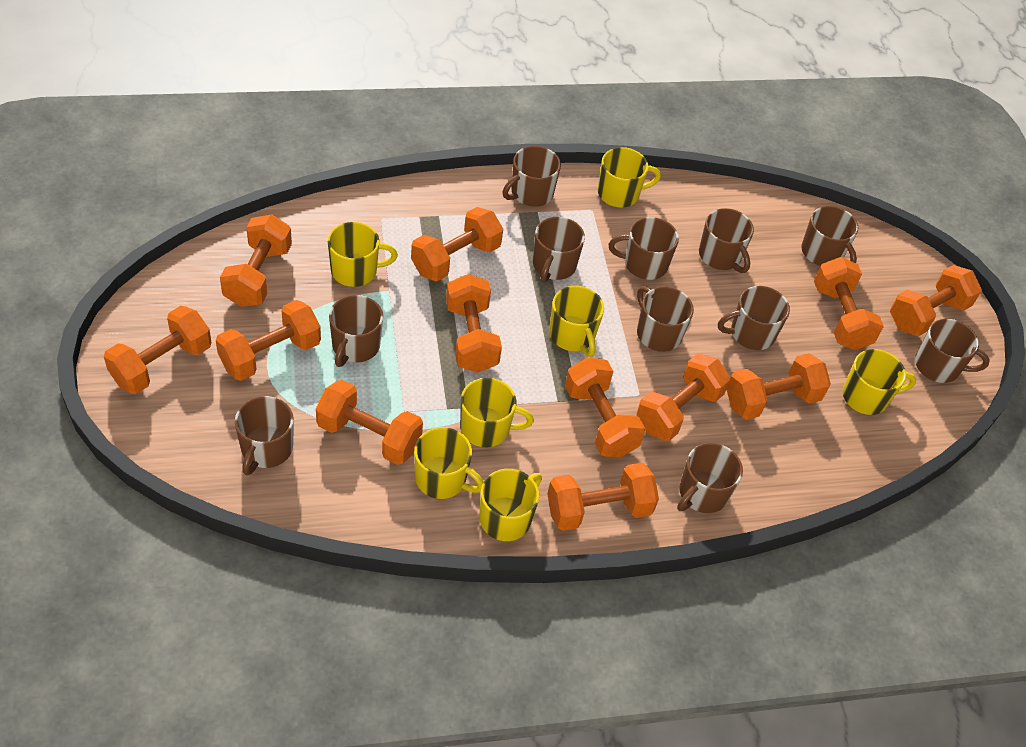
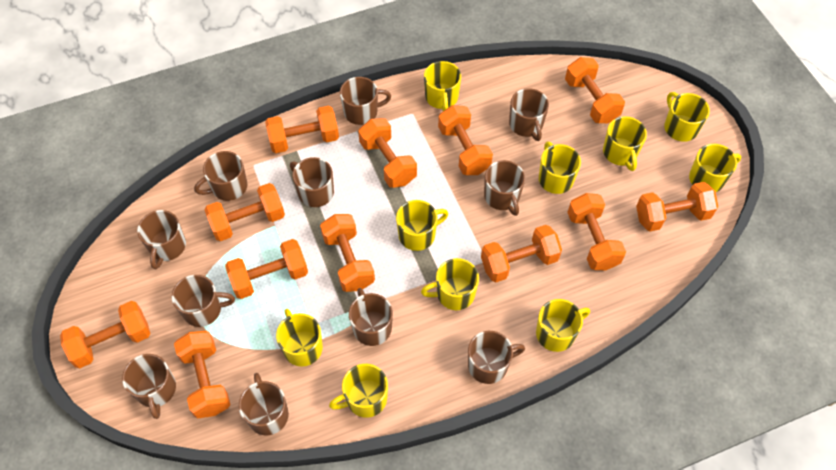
yellow mug: 7 -> 10

